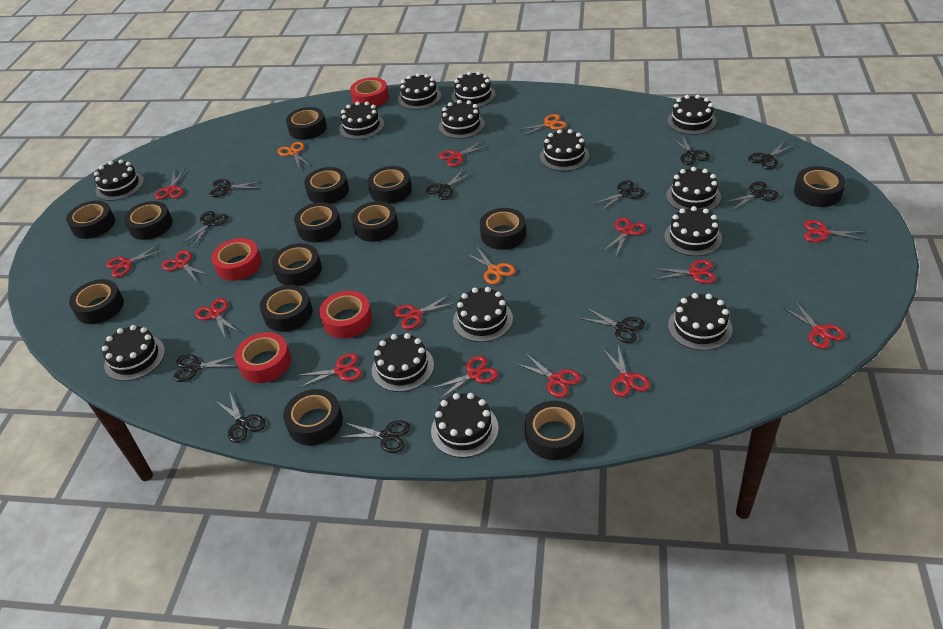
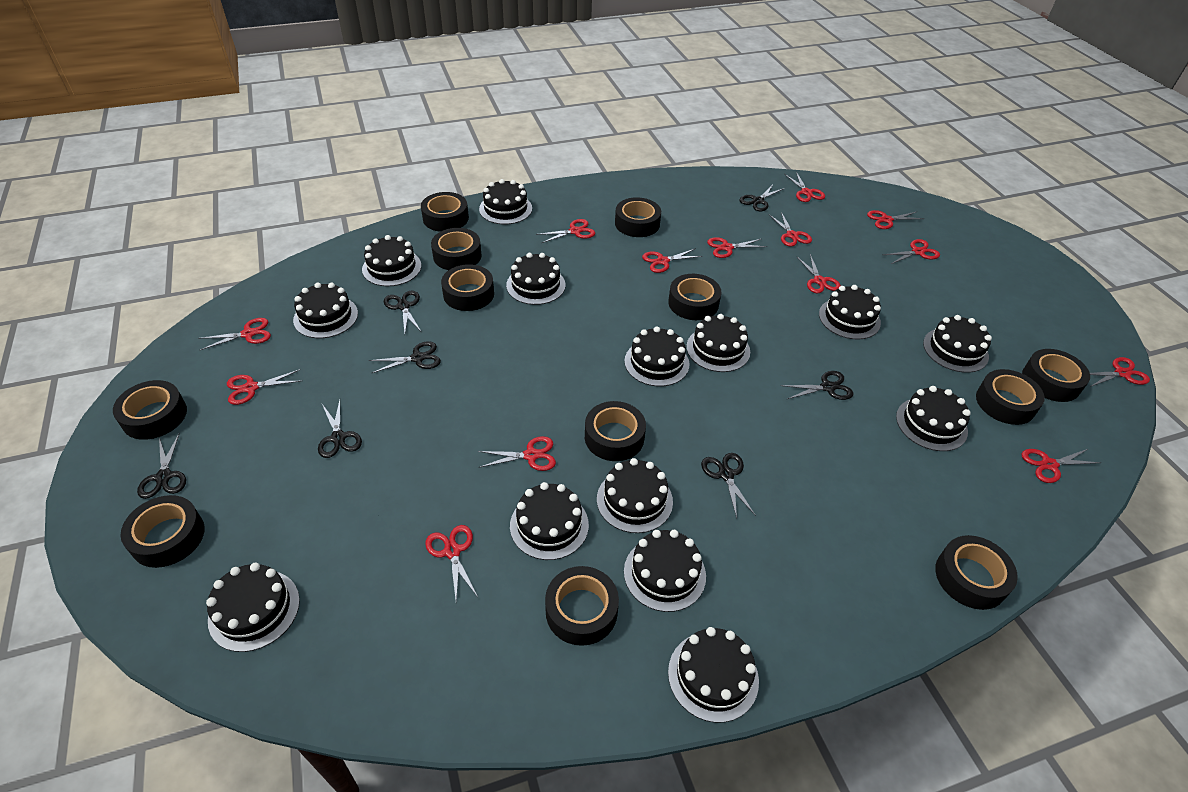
black scissors: 11 -> 7
black tape: 14 -> 12
orange scissors: 3 -> 0
red tape: 4 -> 0

